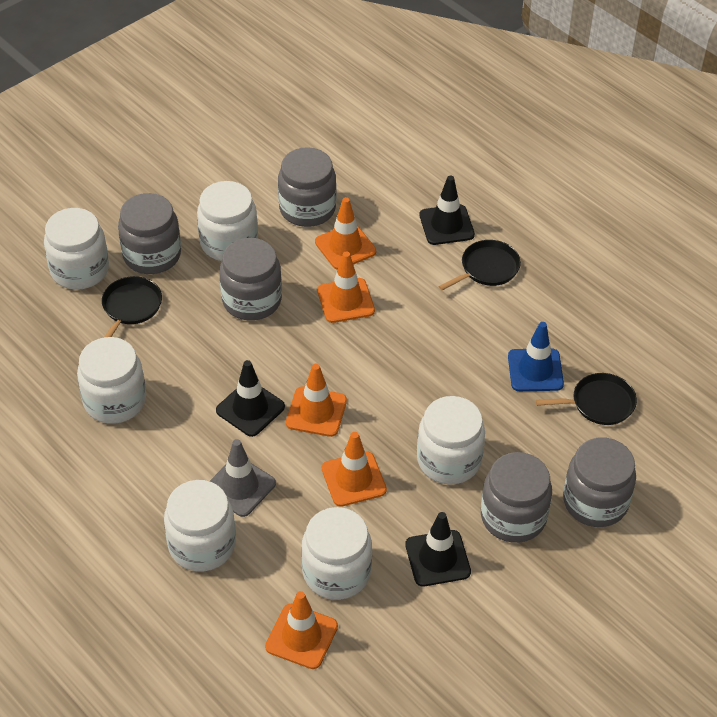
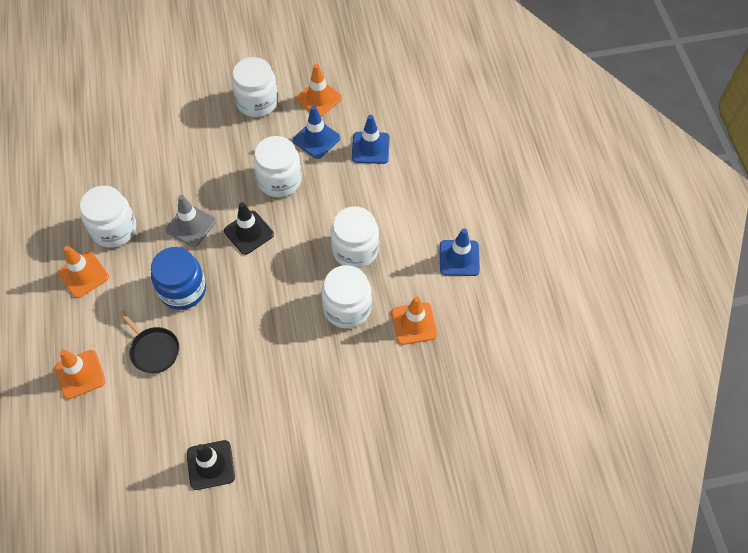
black pan: 3 -> 1
black traffic cone: 3 -> 2
blue jar: 0 -> 1
blue traffic cone: 1 -> 3
grey jar: 5 -> 0
orange traffic cone: 5 -> 4
white jar: 6 -> 5

